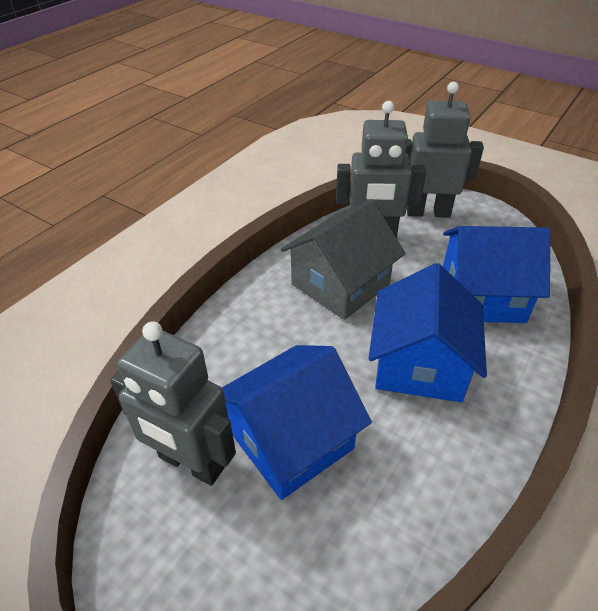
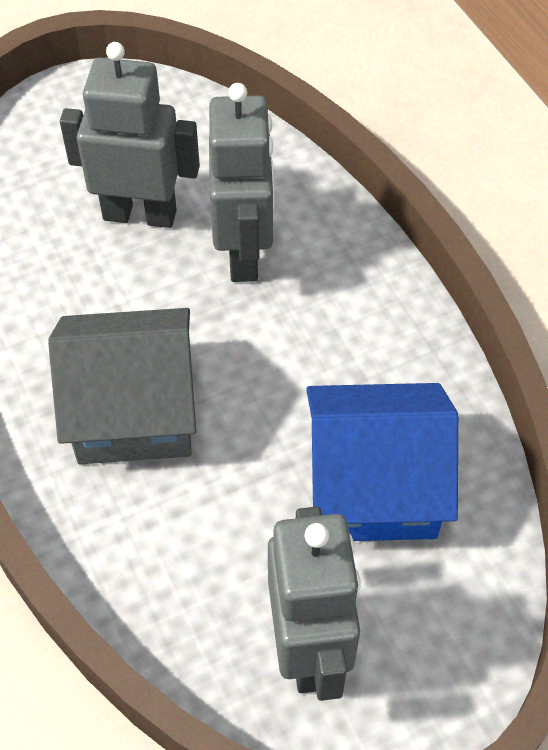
blue house: 3 -> 1

